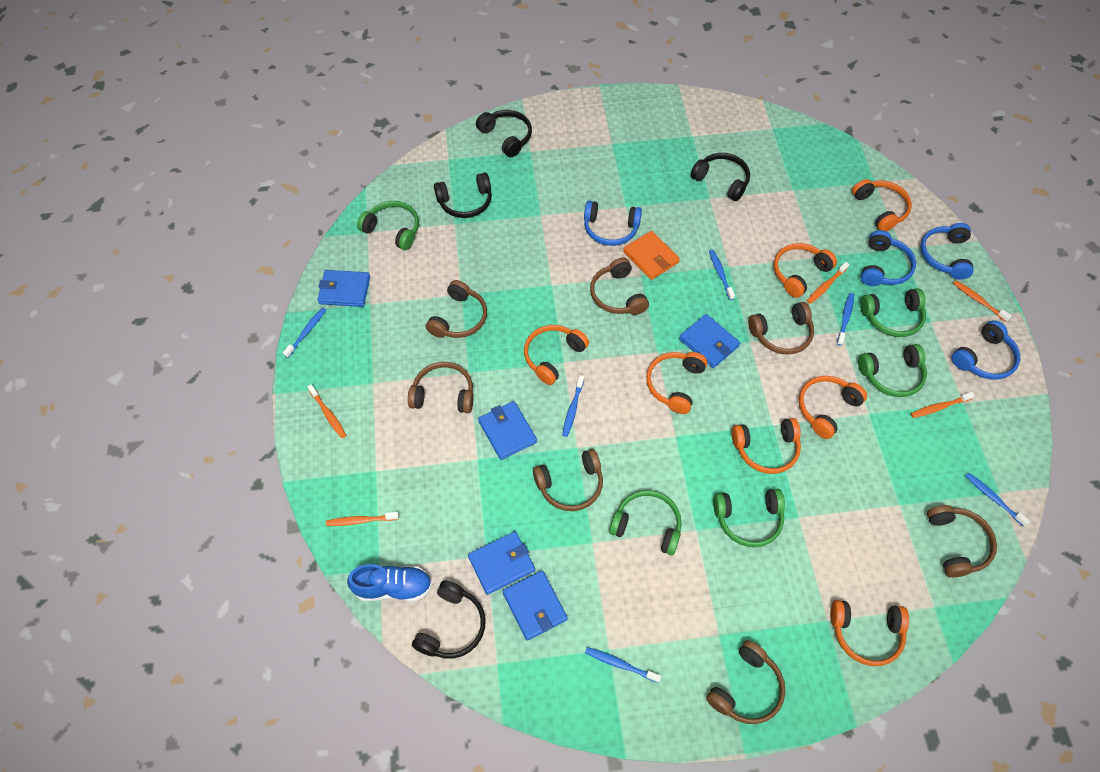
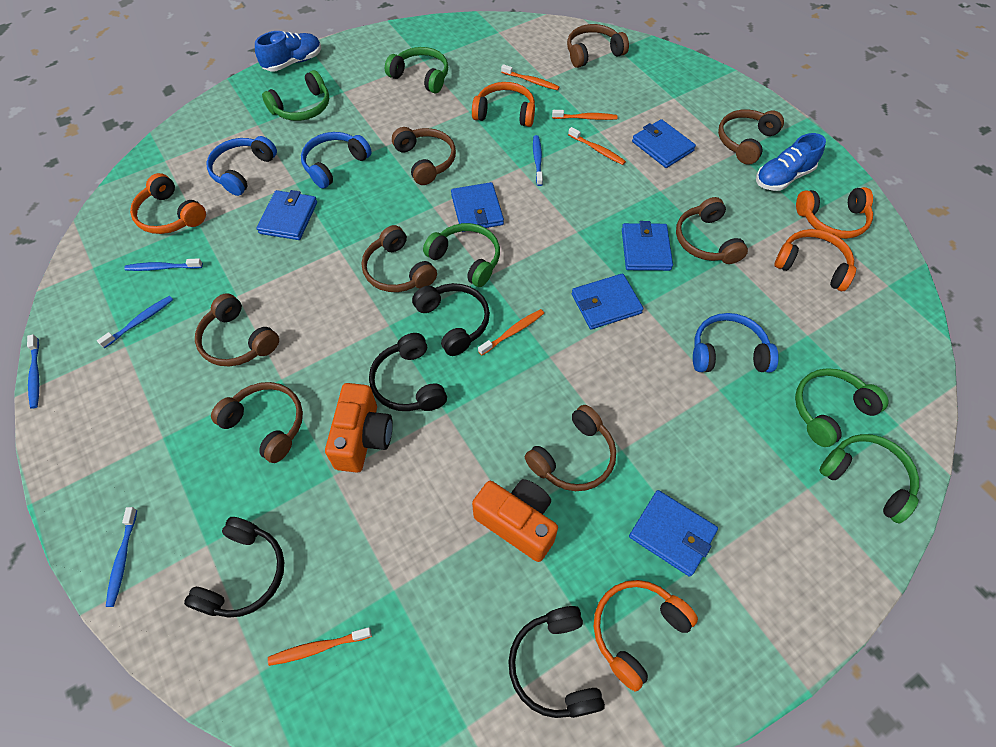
blue headphones: 4 -> 3
blue shoe: 1 -> 2
blue toothbrush: 6 -> 5
blue wallet: 5 -> 6
brown headphones: 7 -> 8
orange camera: 0 -> 2
orange headphones: 7 -> 5
orange wallet: 1 -> 0

